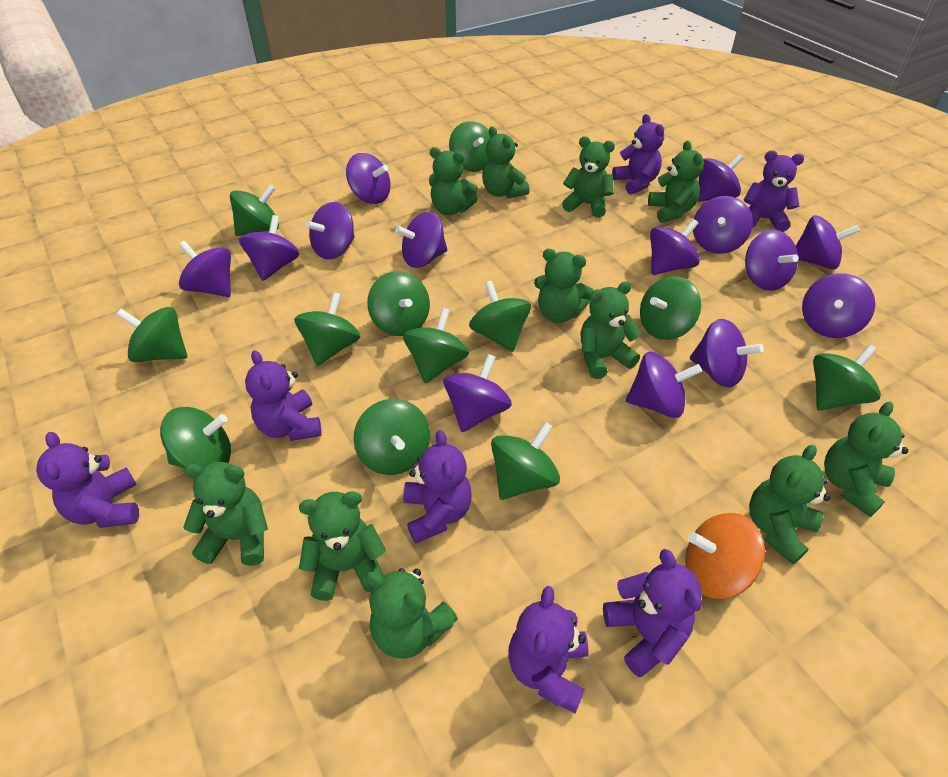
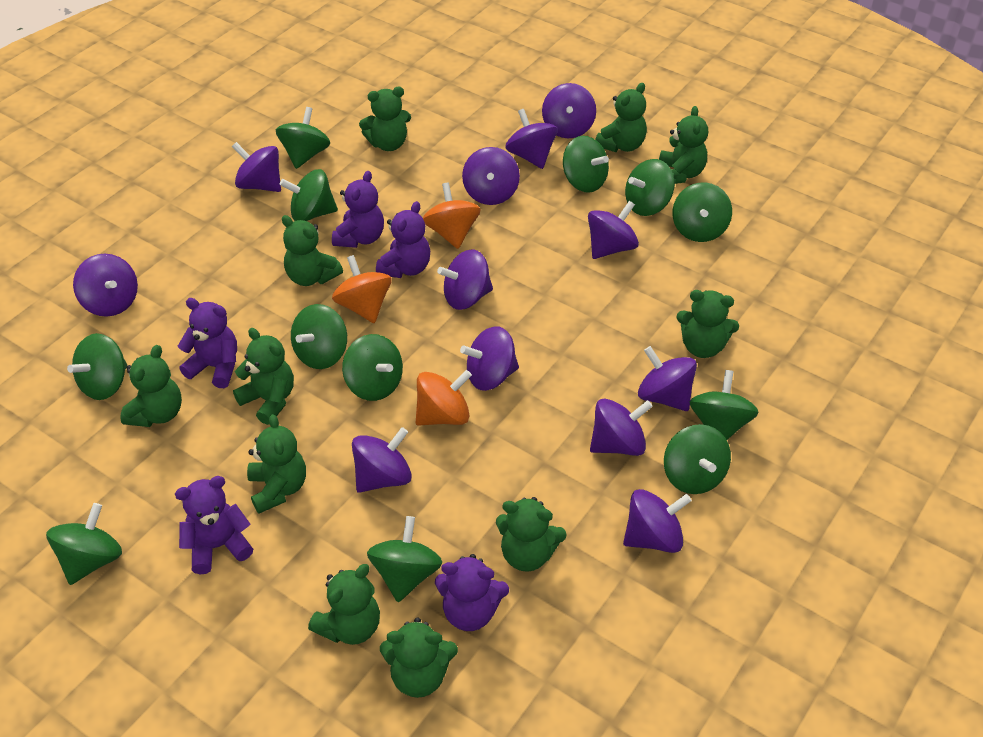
orange spinning top: 1 -> 3
purple spinning top: 14 -> 12
purple teddy bear: 7 -> 5

